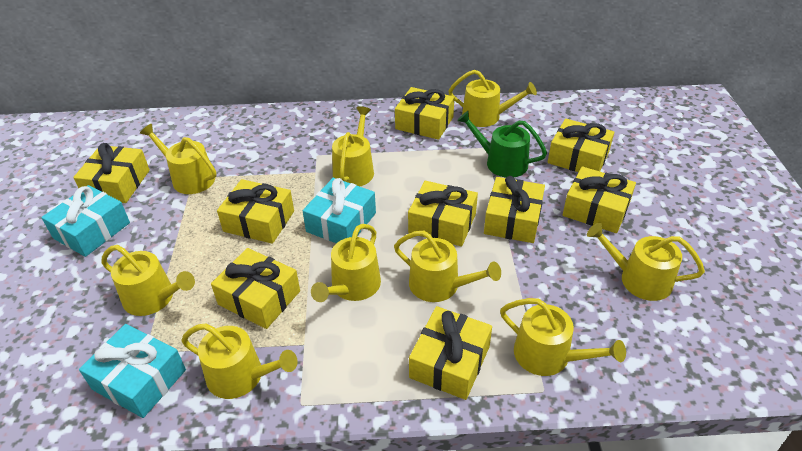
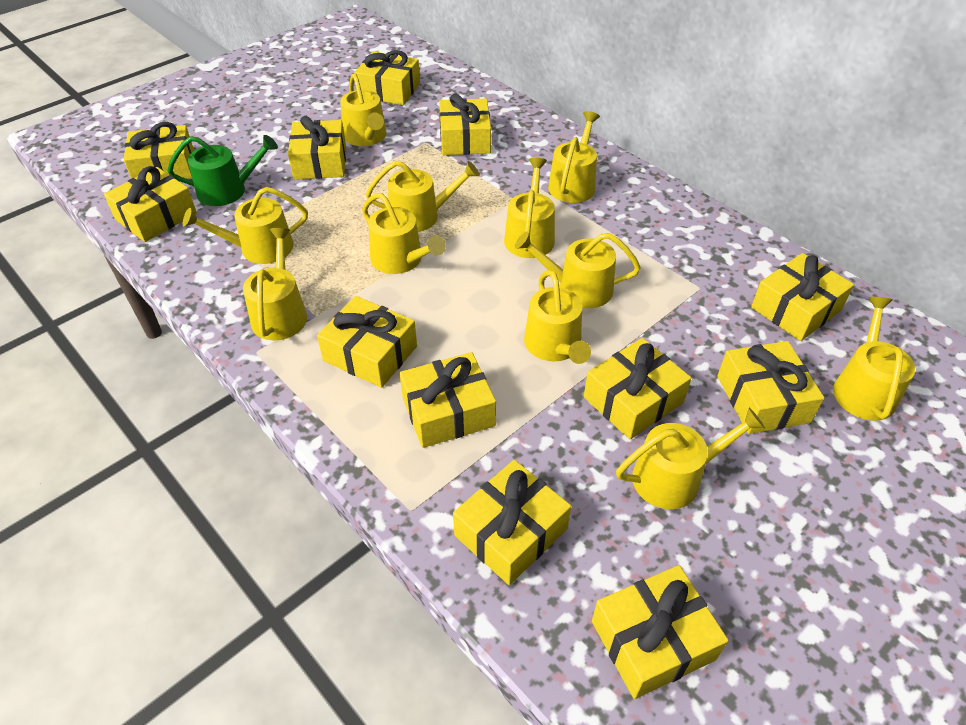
turquoise gift: 3 -> 0
yellow gift: 9 -> 12
yellow watering can: 9 -> 11

